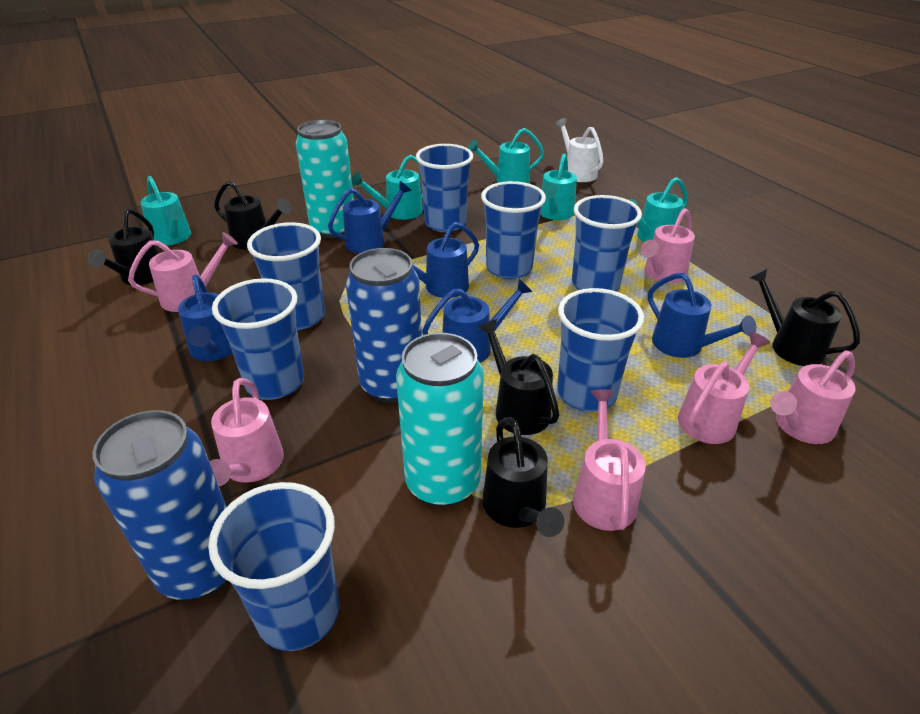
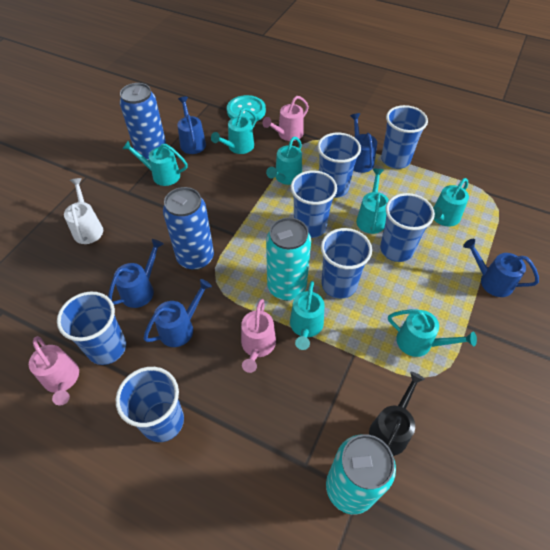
black watering can: 5 -> 1
pink watering can: 6 -> 3
turquoise button: 0 -> 1
turquoise watering can: 5 -> 7

